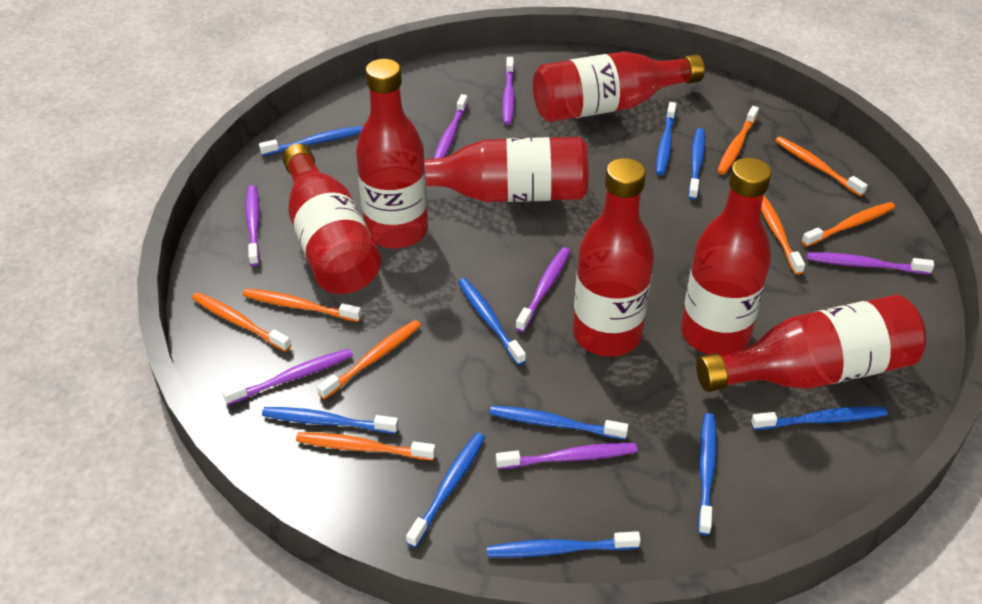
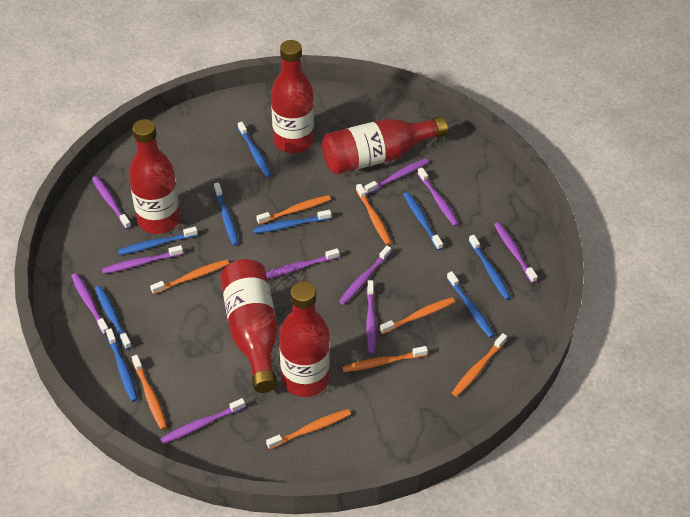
blue toothbrush: 10 -> 9
purple toothbrush: 7 -> 10
red bottle: 7 -> 5

